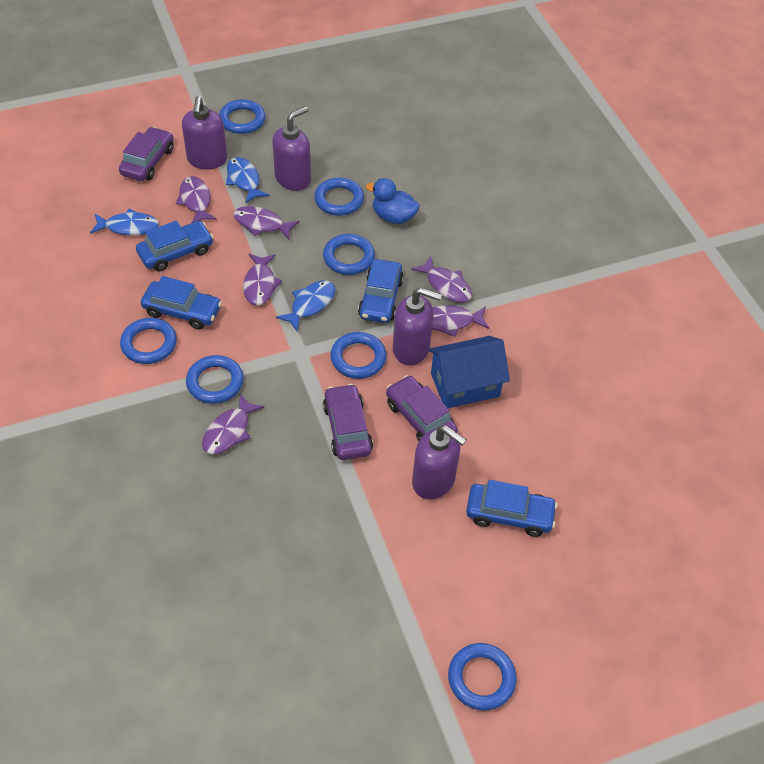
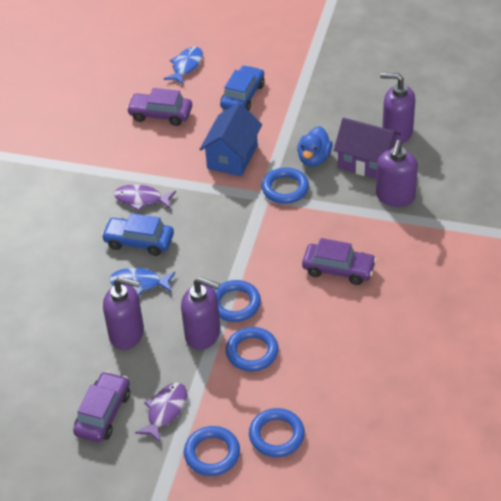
blue car: 4 -> 2
blue fish: 3 -> 2
blue ring: 7 -> 5
purple fish: 6 -> 2
purple house: 0 -> 1

